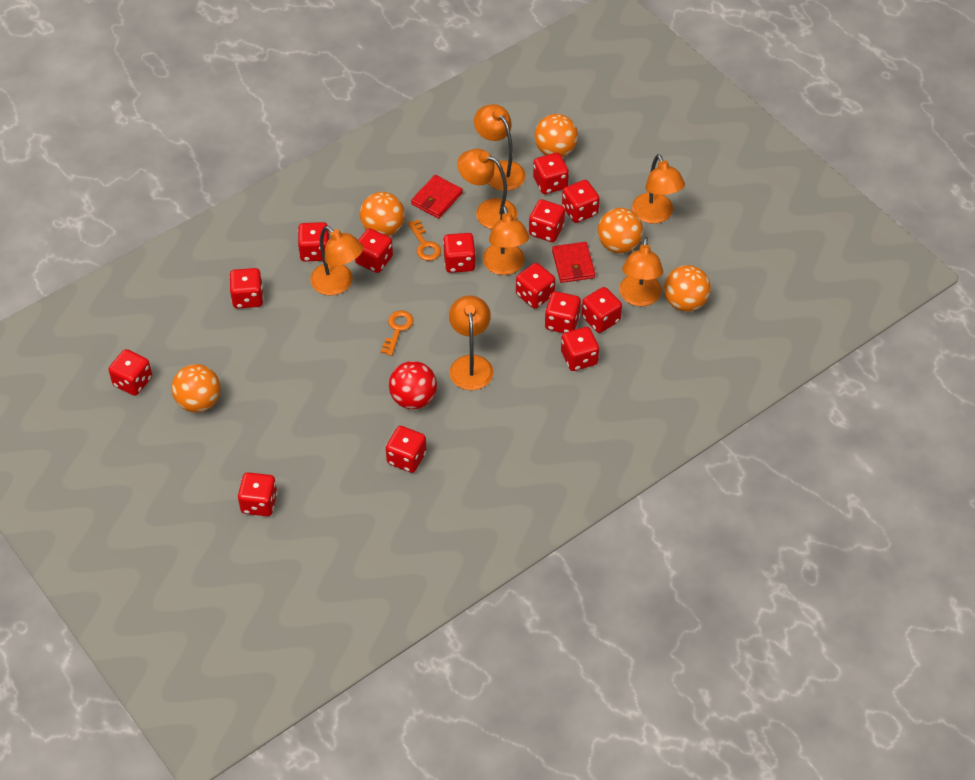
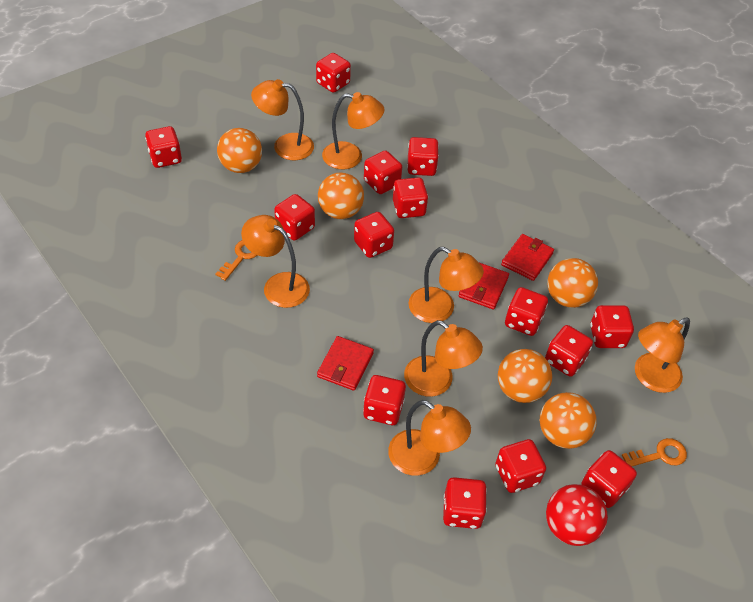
red wallet: 2 -> 3

